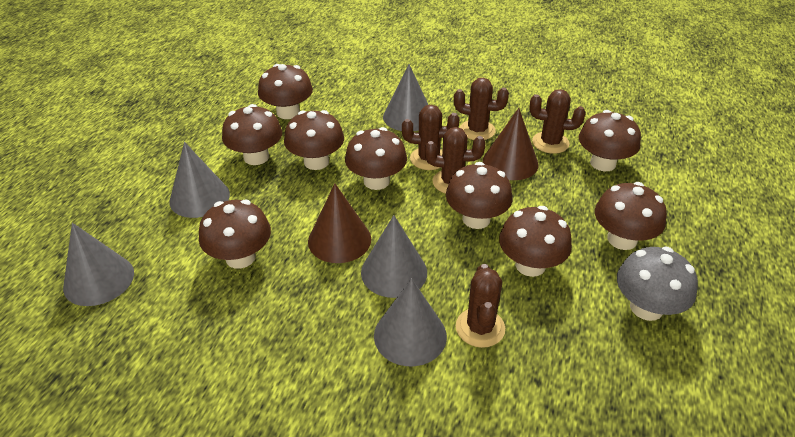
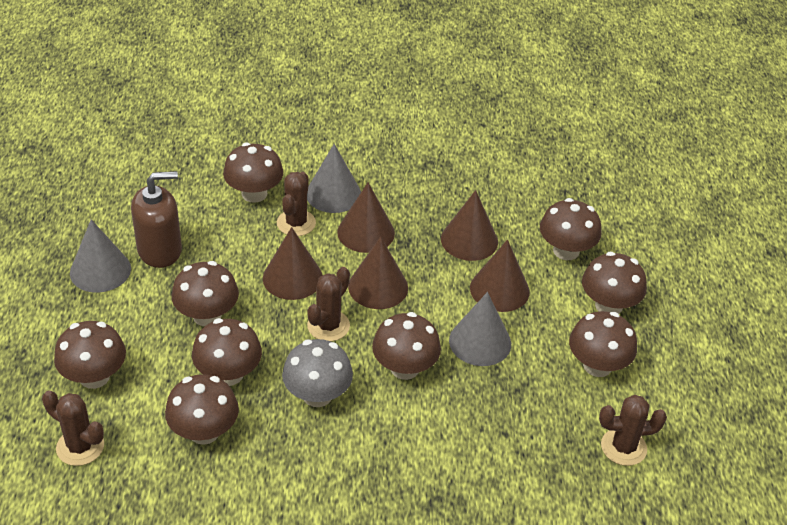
brown cactus: 5 -> 4
brown cone: 2 -> 5
brown soap dispenser: 0 -> 1
grey cone: 5 -> 3

